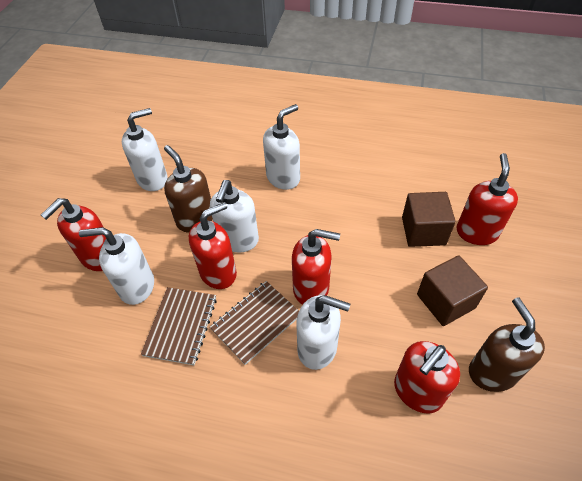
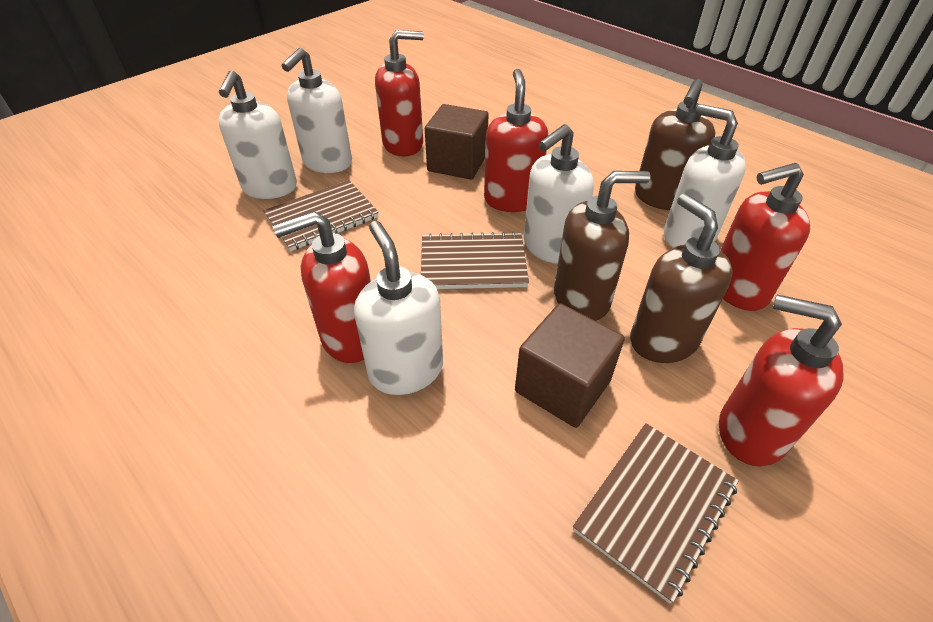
brown notebook: 2 -> 3
brown soap dispenser: 2 -> 3

